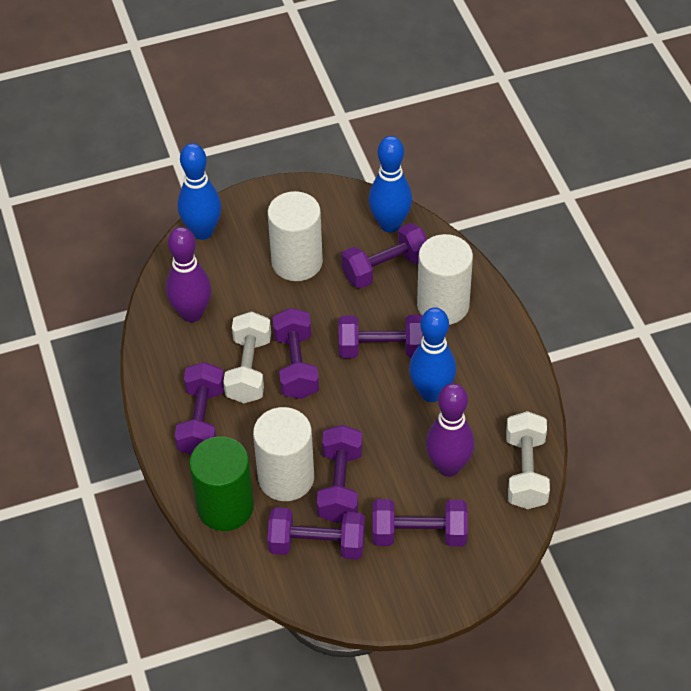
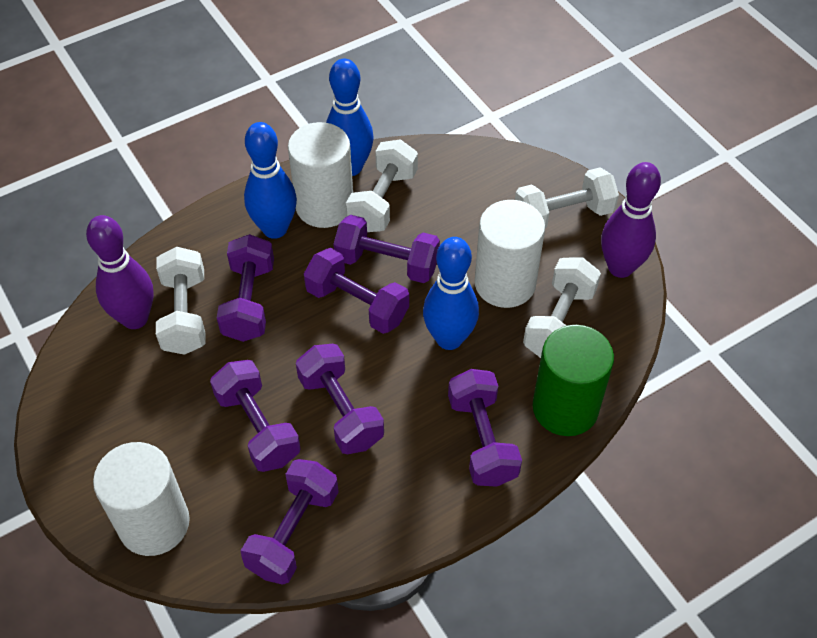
white dumbbell: 2 -> 4

